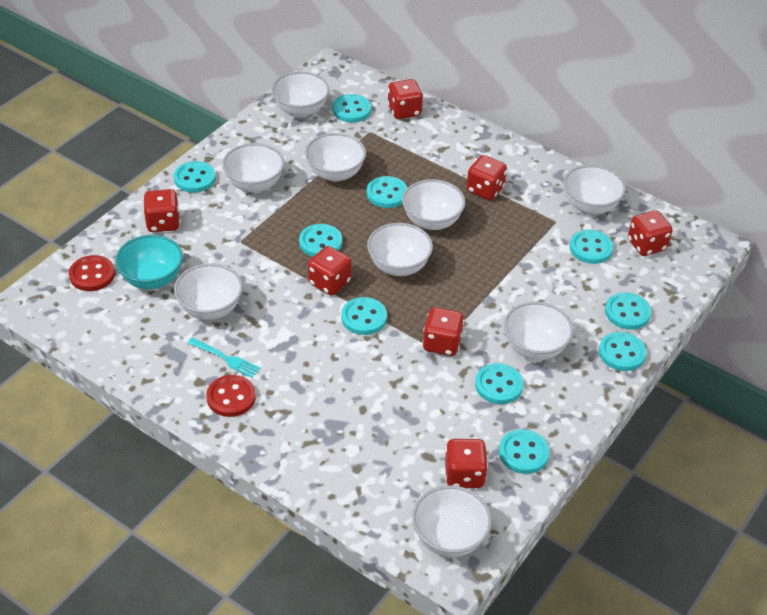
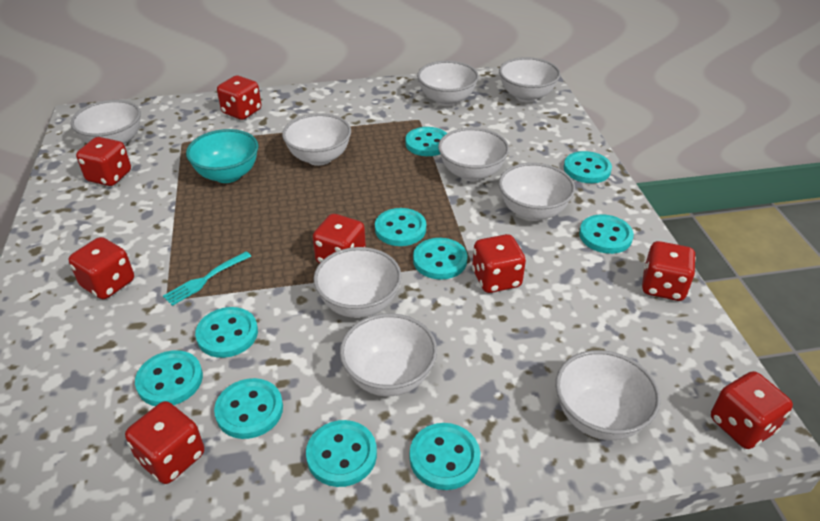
red button: 2 -> 0
red dice: 7 -> 8

